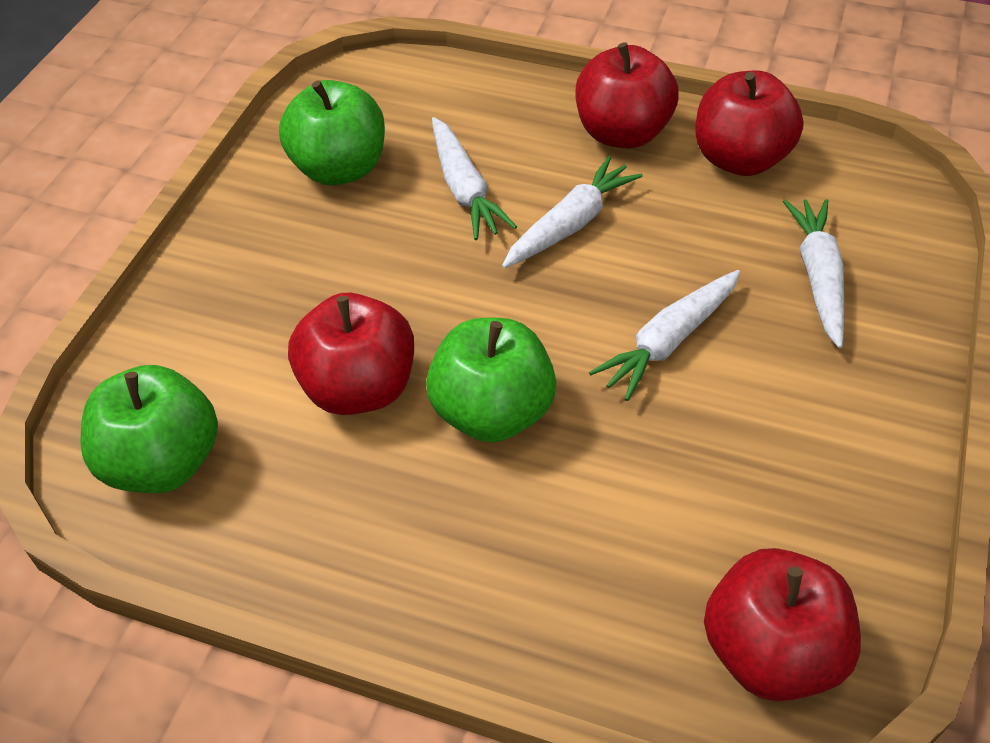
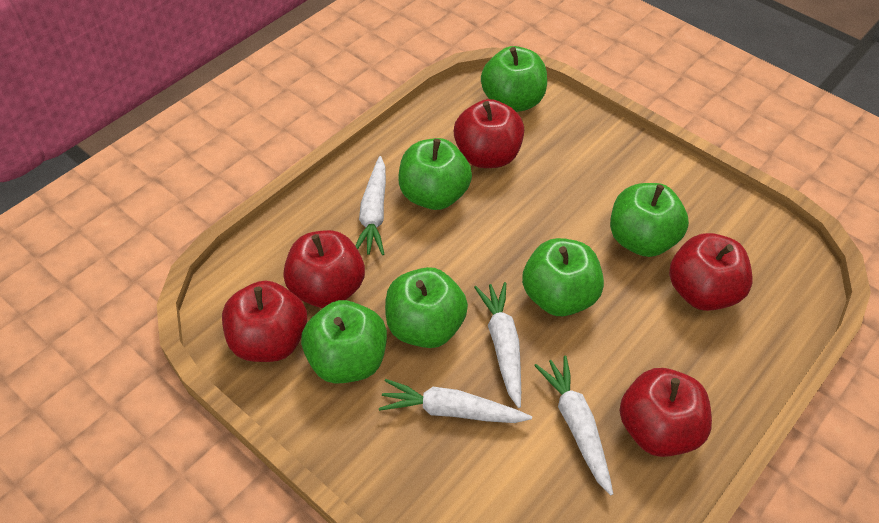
green apple: 3 -> 6
red apple: 4 -> 5

